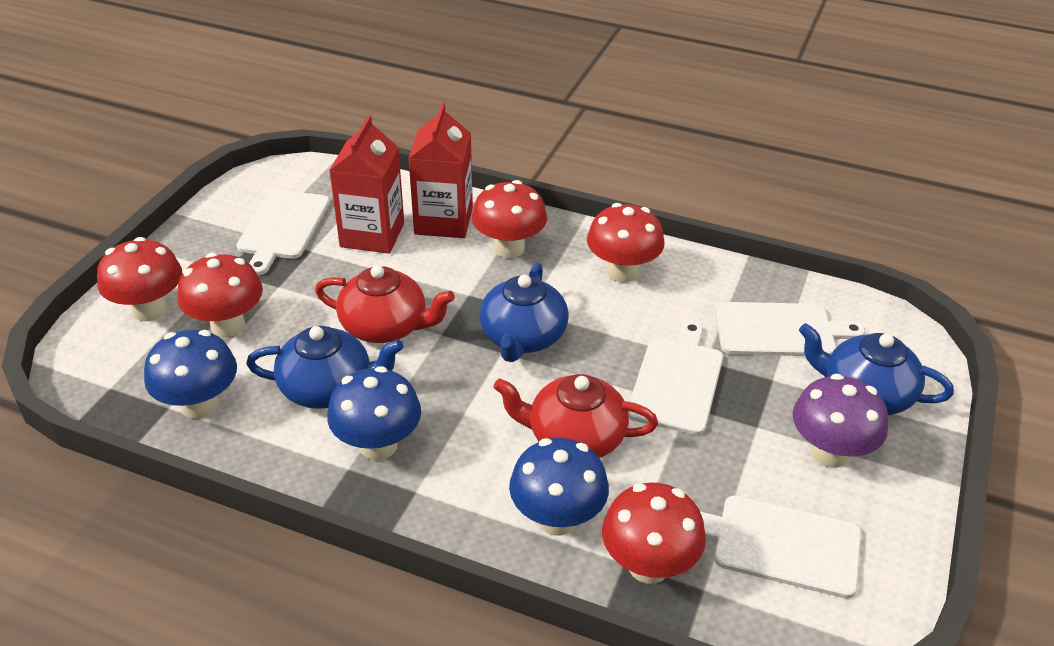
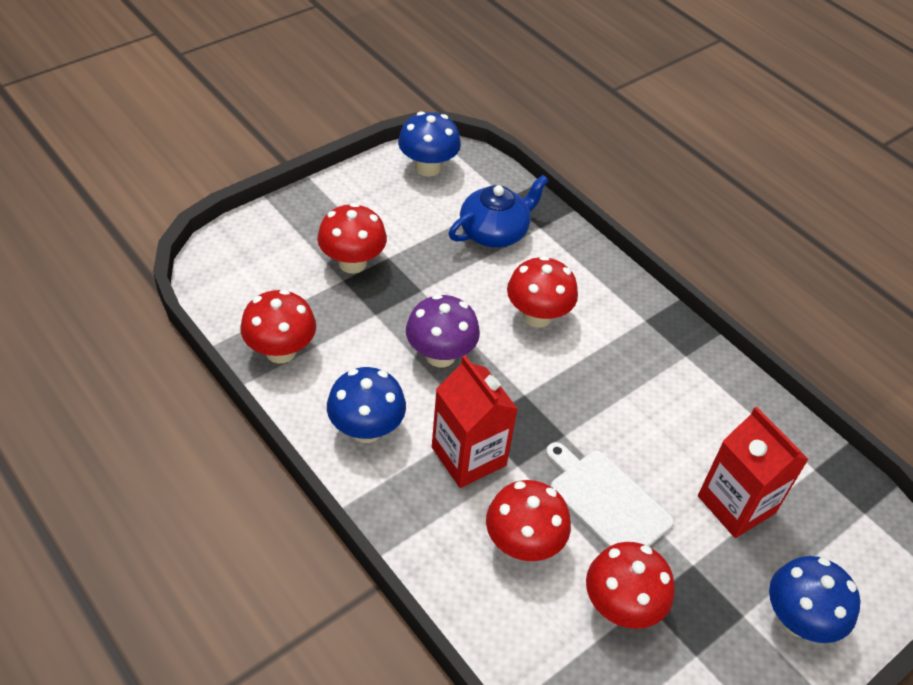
blue teapot: 3 -> 1
red teapot: 2 -> 0
white cutting board: 4 -> 1

